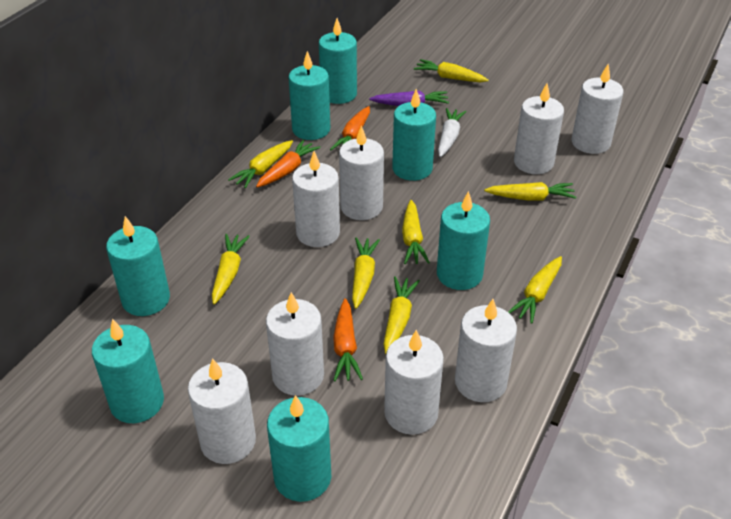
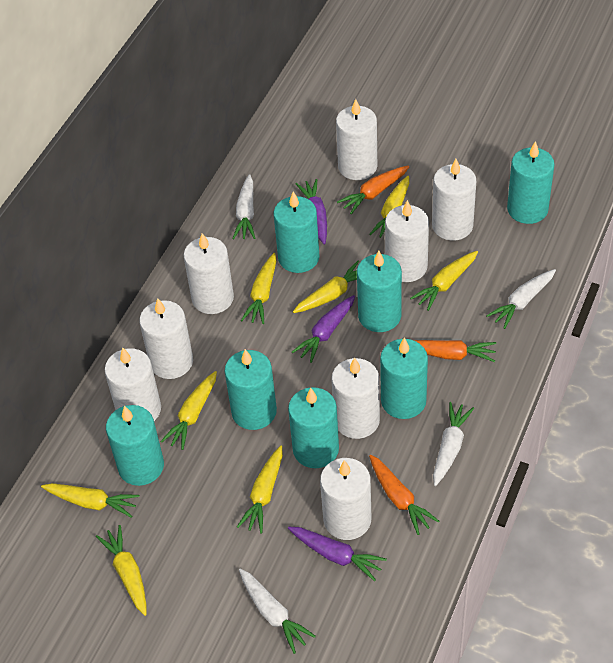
purple carrot: 1 -> 3
white carrot: 1 -> 4

